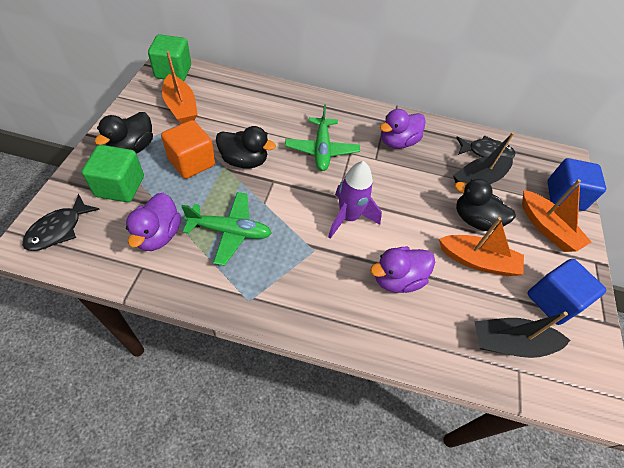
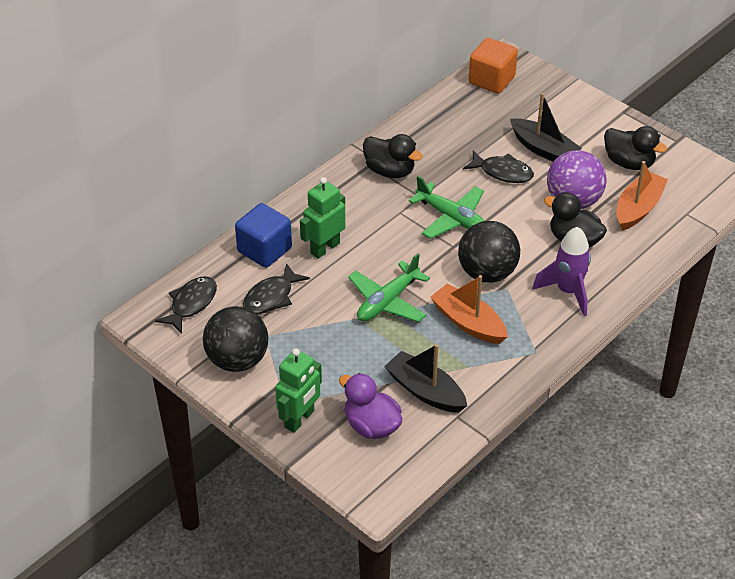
black ball: 0 -> 2
black fish: 2 -> 3
blue cube: 2 -> 1
green cube: 2 -> 0
green robot: 0 -> 2
orange boat: 3 -> 2
purple ball: 0 -> 1
purple duck: 3 -> 1

